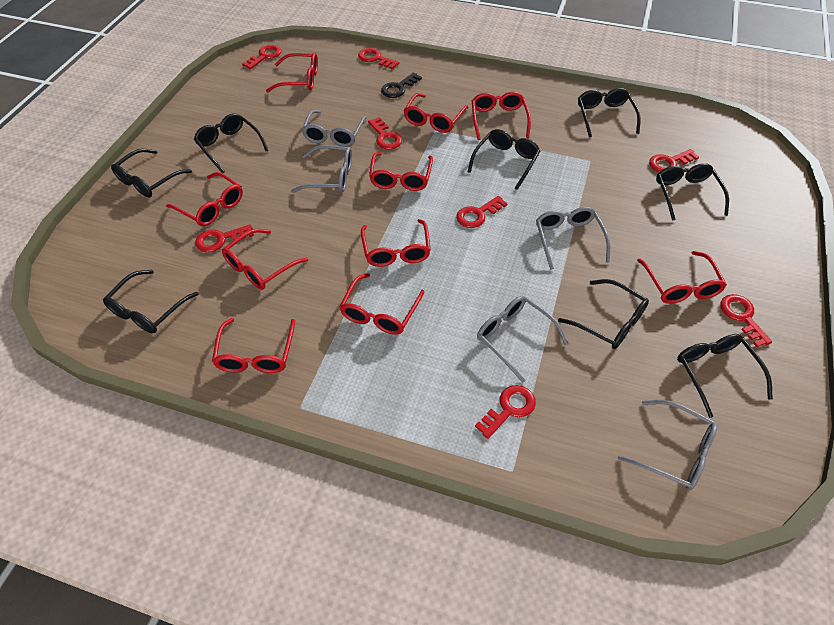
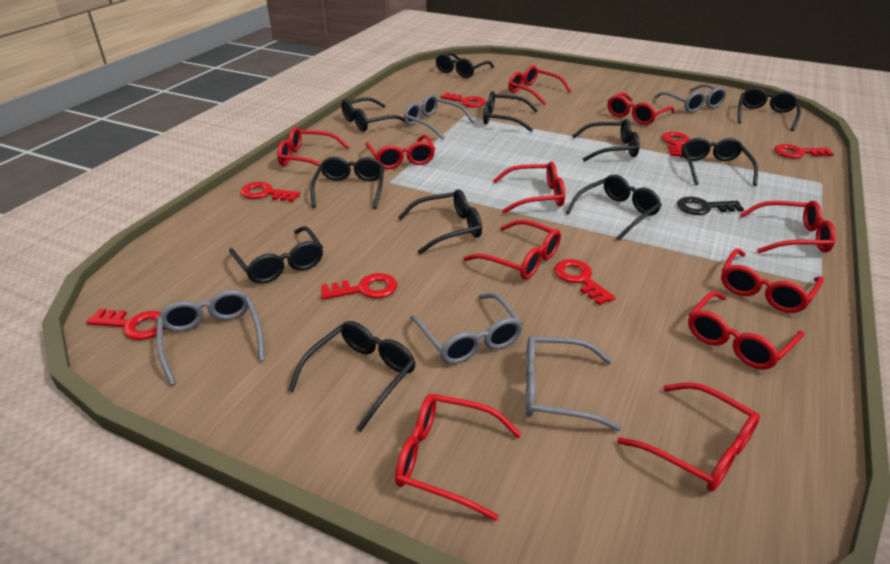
black glasses: 8 -> 11
red glasses: 10 -> 11
red key: 8 -> 7

